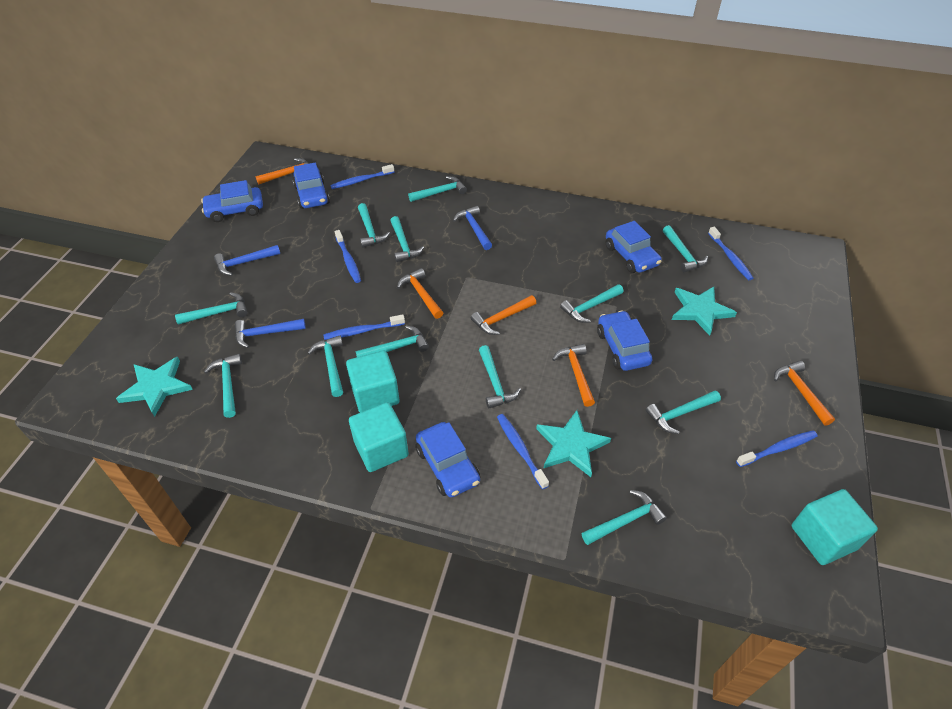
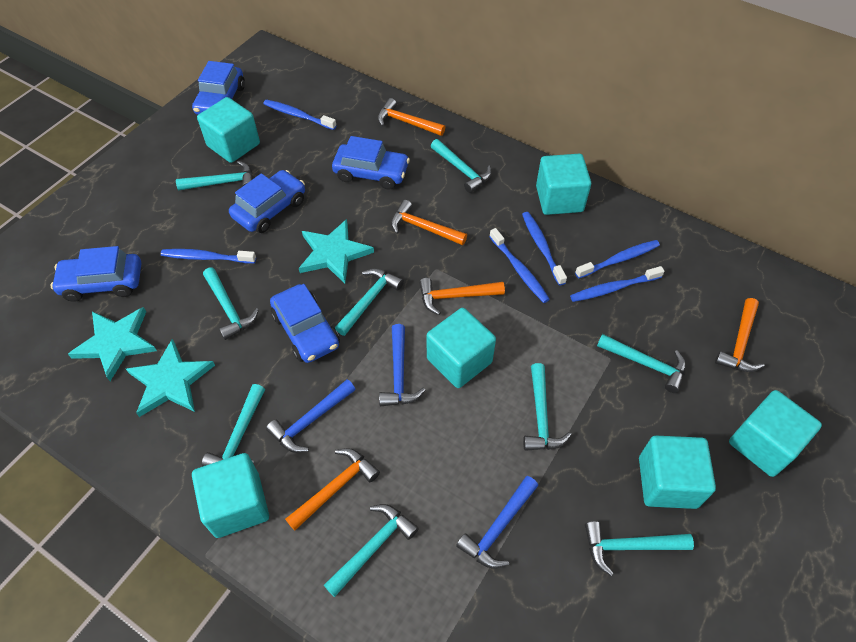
turquoise cube: 3 -> 6
turquoise hammer: 12 -> 9

